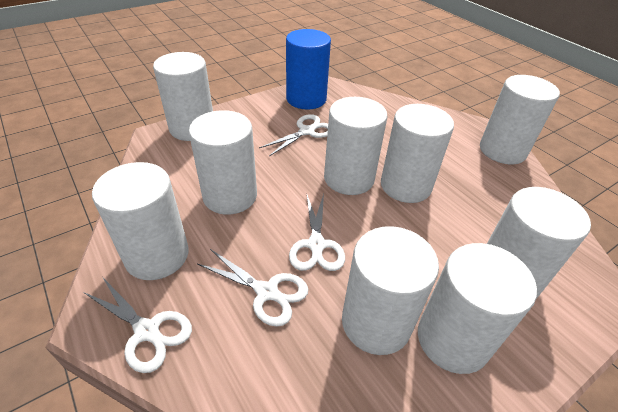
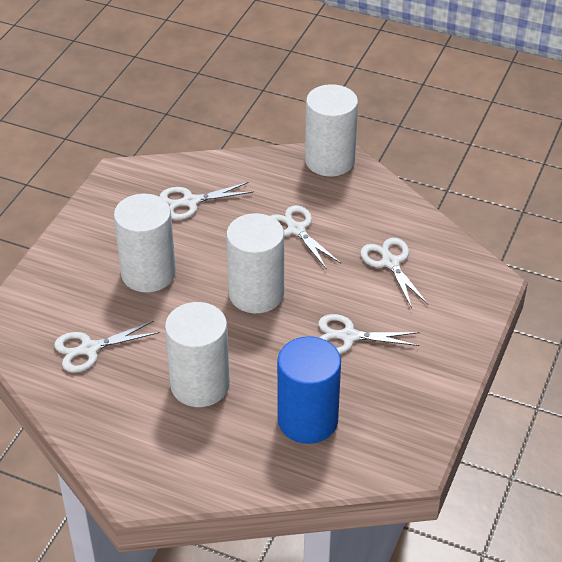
white cylinder: 9 -> 4
white scissors: 4 -> 5

